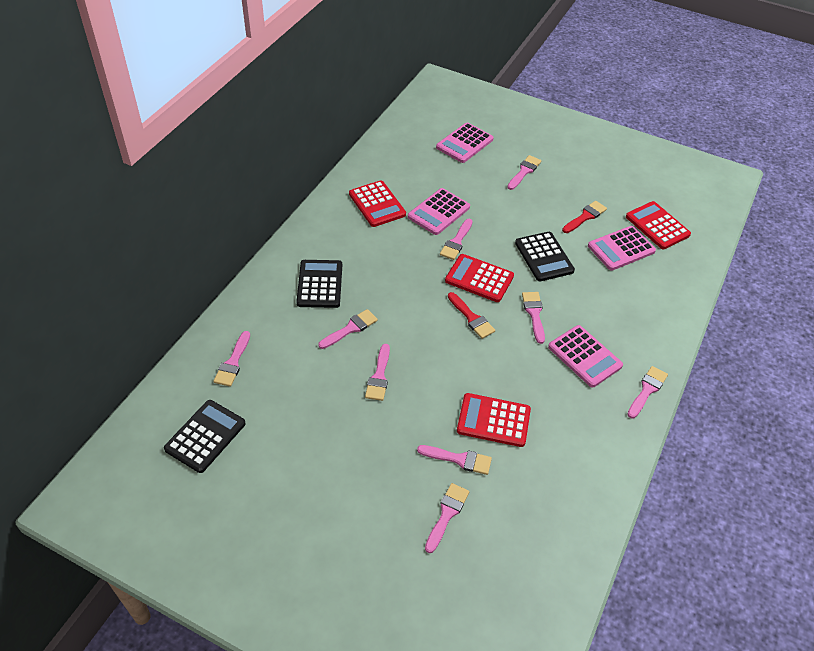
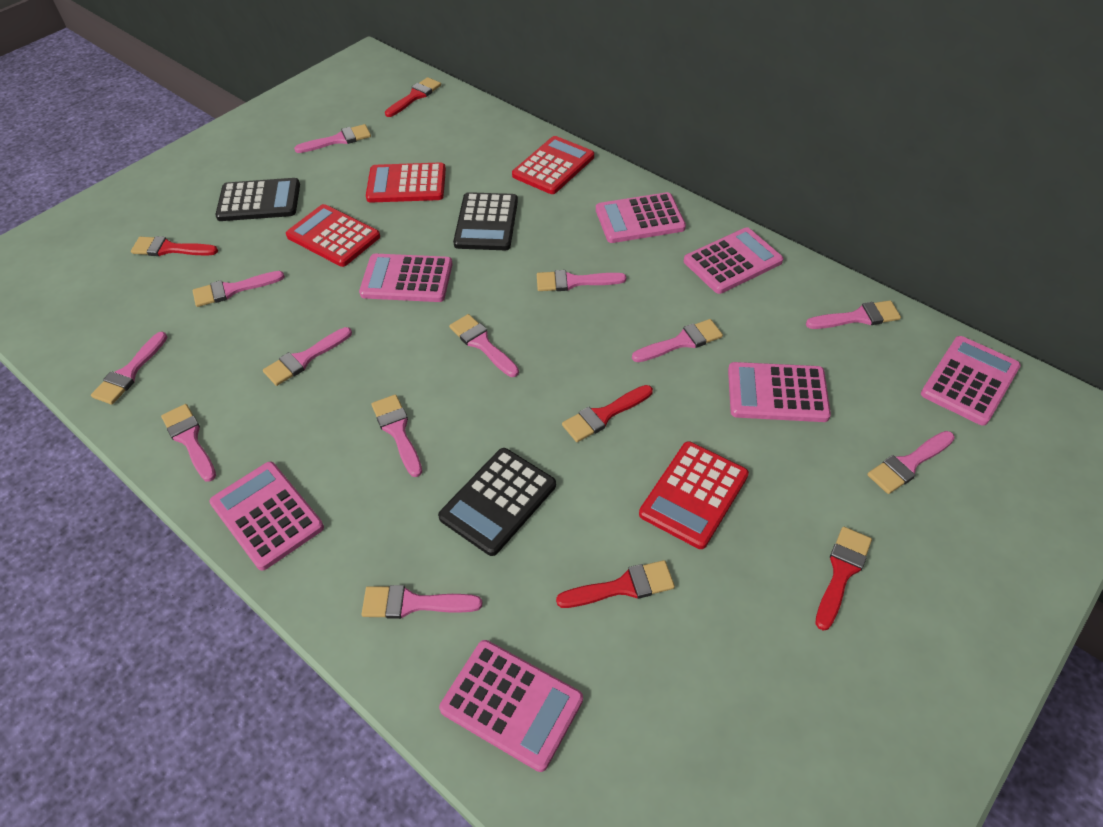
pink brush: 9 -> 12
pink calculator: 4 -> 7
red brush: 2 -> 5

